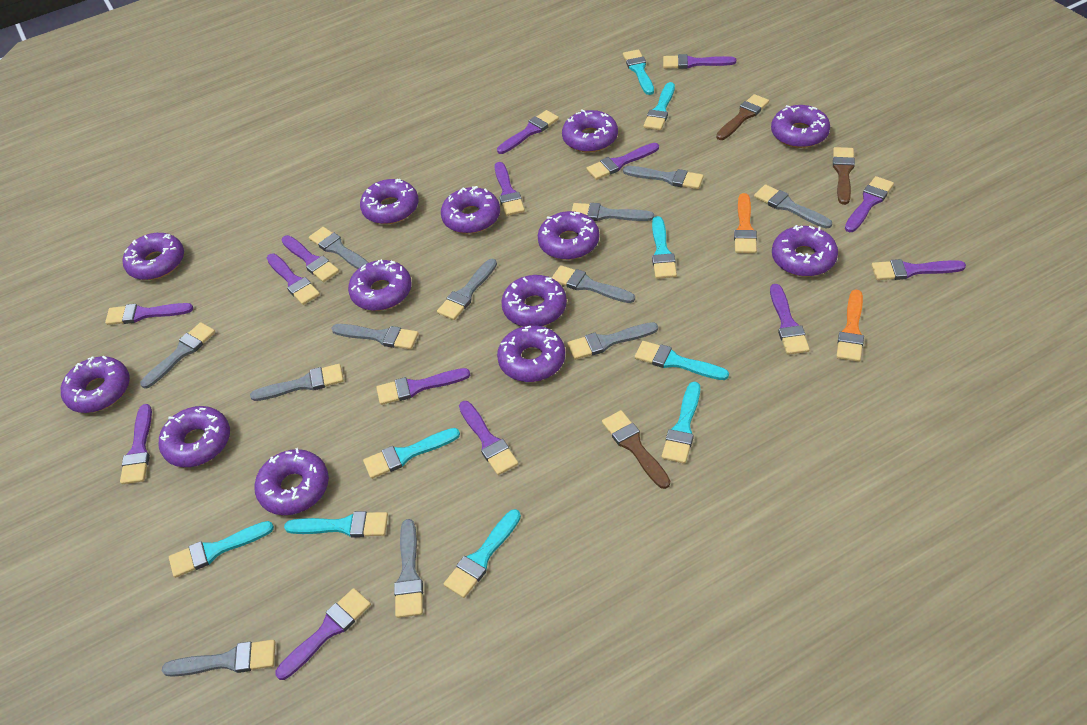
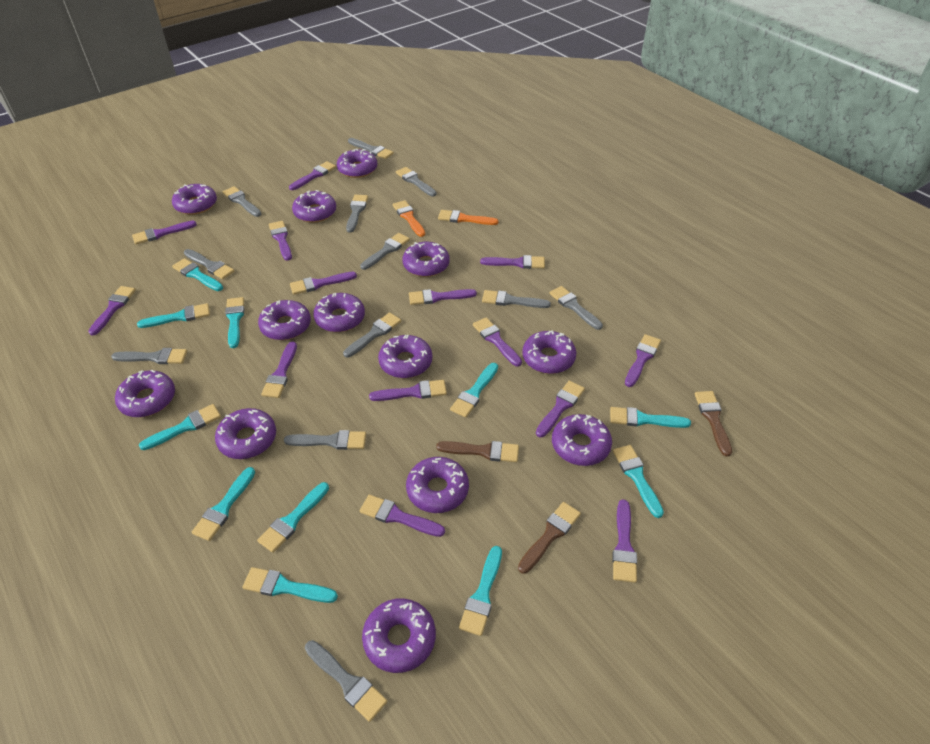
turquoise brush: 9 -> 11

